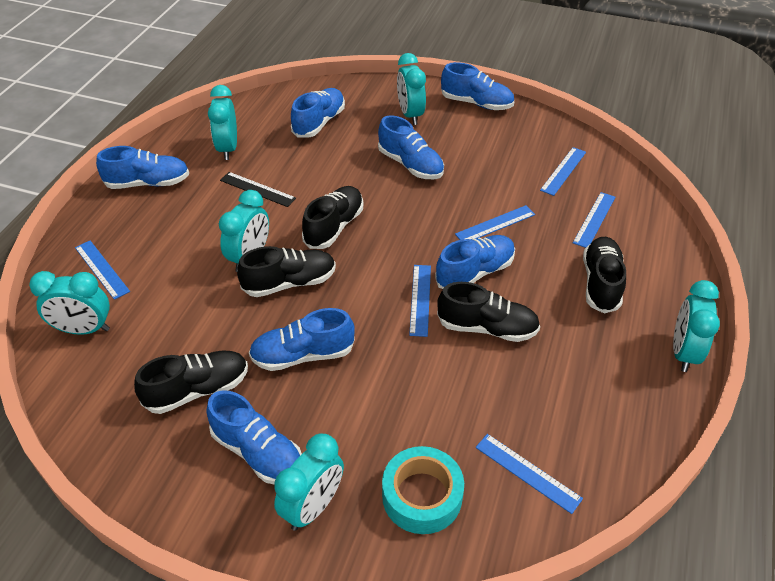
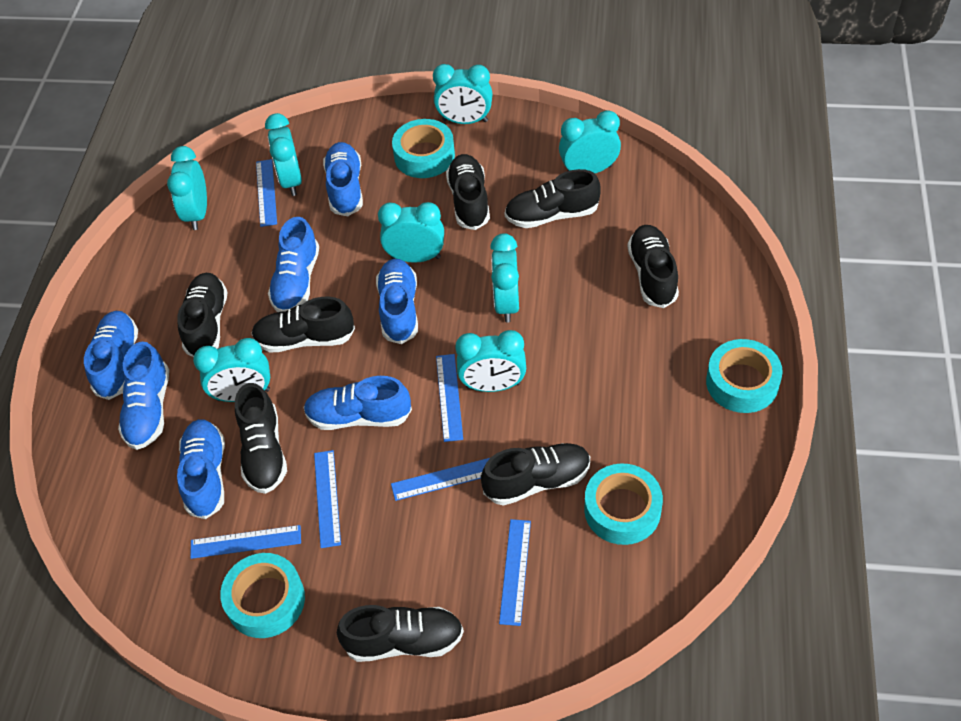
black ruler: 1 -> 0
black shoe: 5 -> 8
turquoise clock: 6 -> 8
turquoise tape: 1 -> 4

